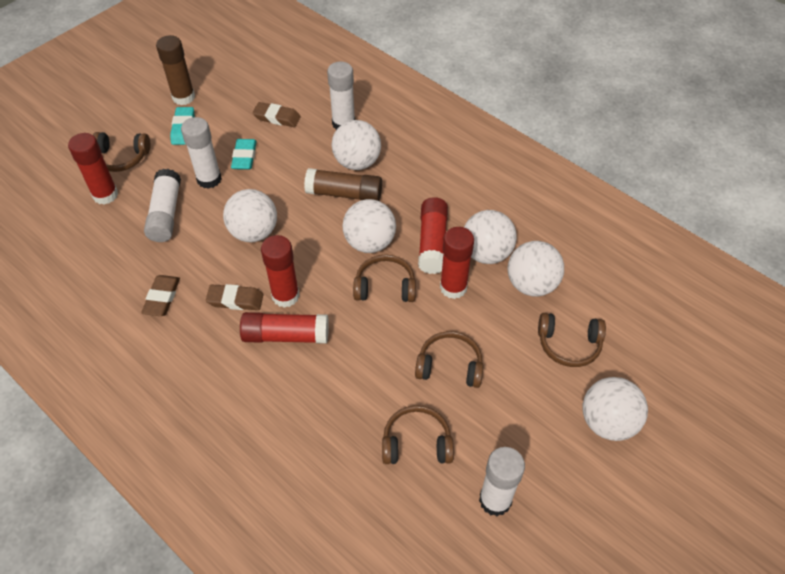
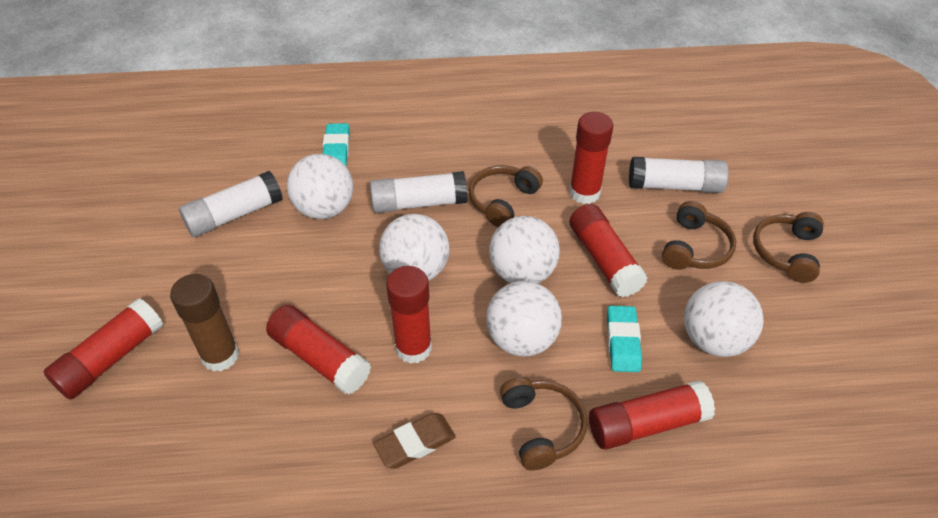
brown eraser: 3 -> 1
brown glue stick: 2 -> 1
brown headphones: 5 -> 4
red glue stick: 5 -> 6
white ball: 6 -> 5
white glue stick: 4 -> 3

